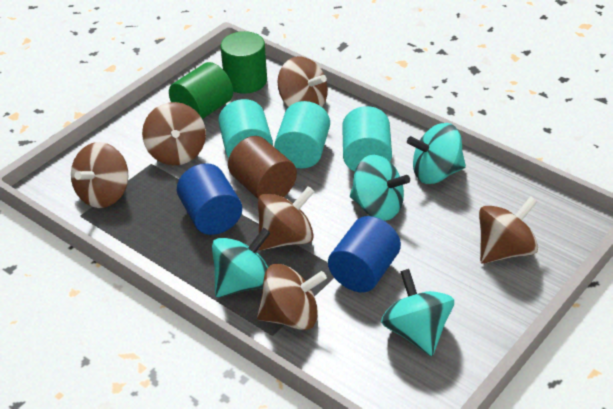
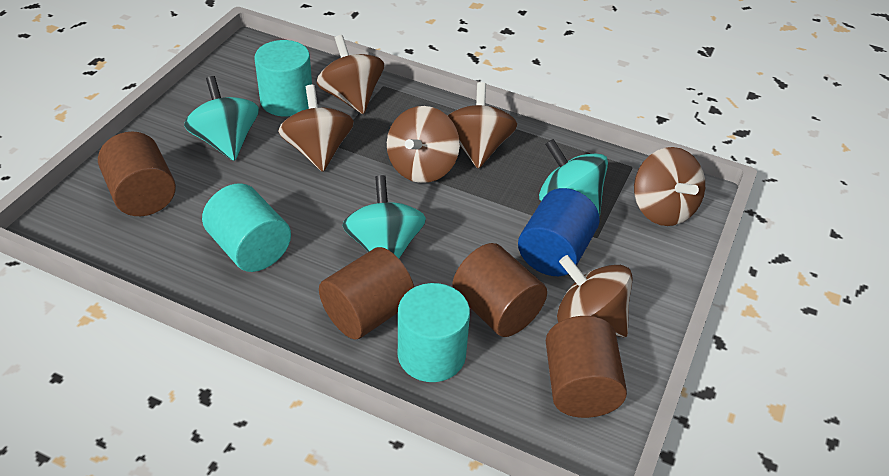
blue cylinder: 2 -> 1
brown cylinder: 1 -> 4
green cylinder: 2 -> 0
turquoise spinning top: 4 -> 3

